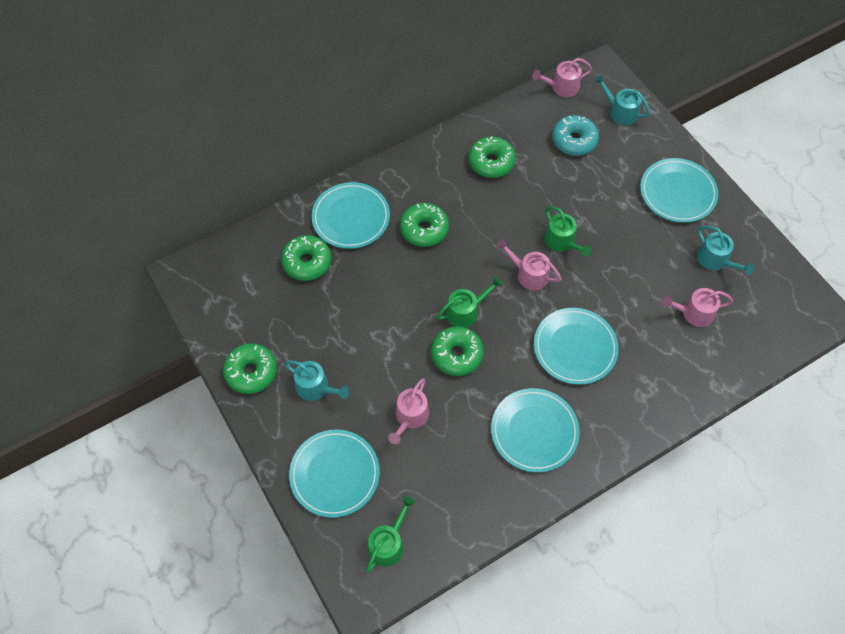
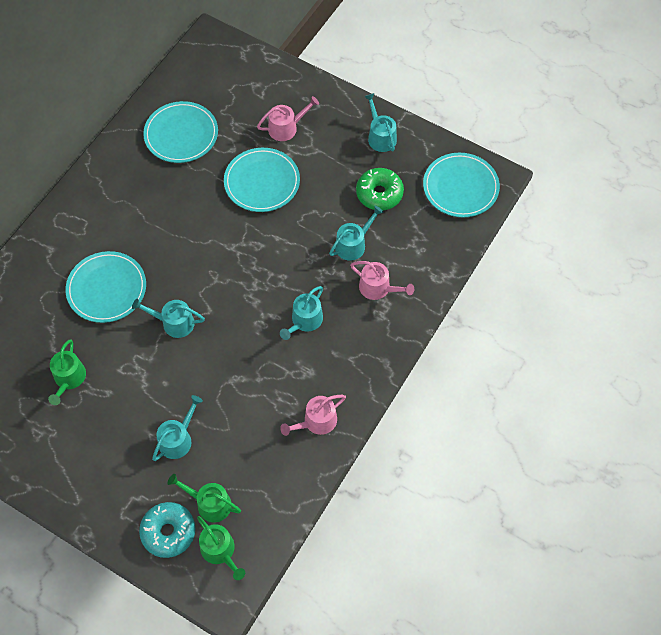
green donut: 5 -> 1
pink watering can: 4 -> 3
turquoise plate: 5 -> 4
turquoise watering can: 3 -> 5

